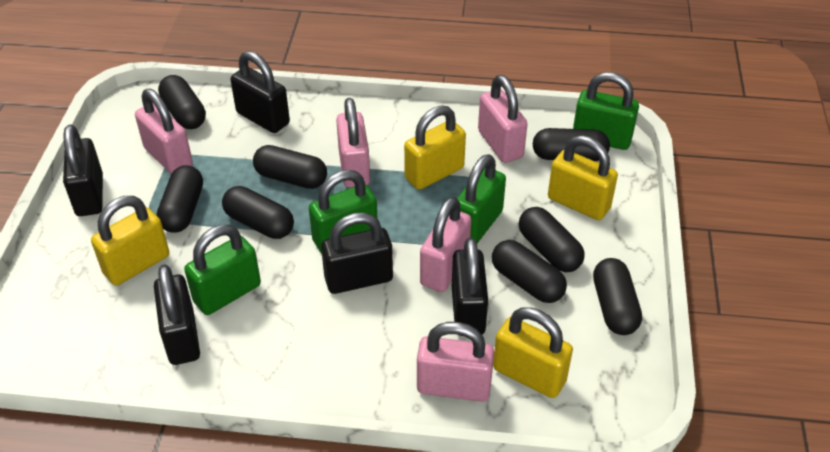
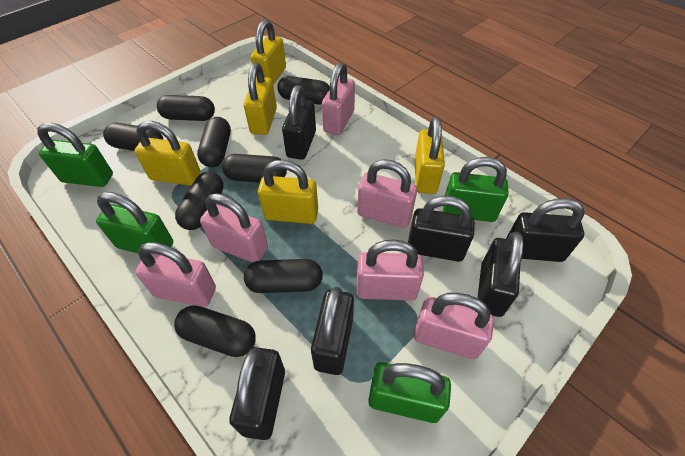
black padlock: 5 -> 6
pink padlock: 5 -> 6
yellow padlock: 4 -> 5

